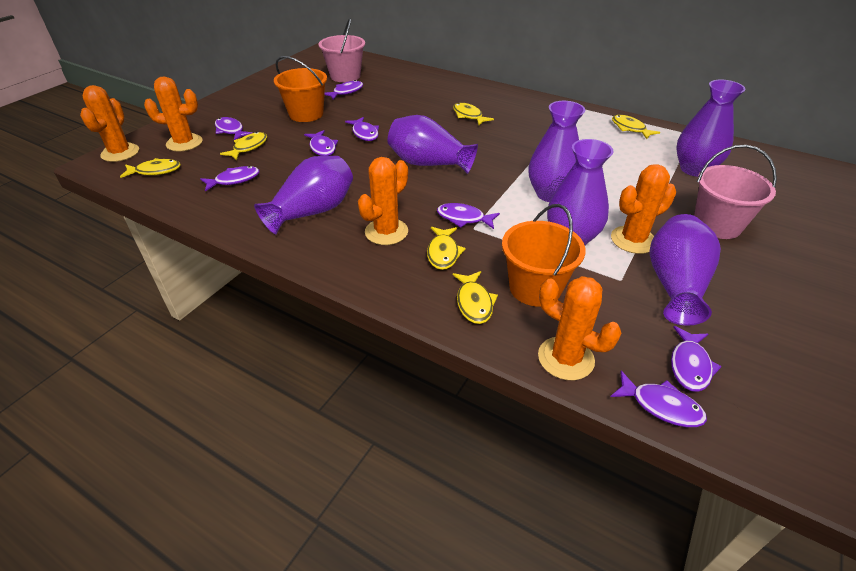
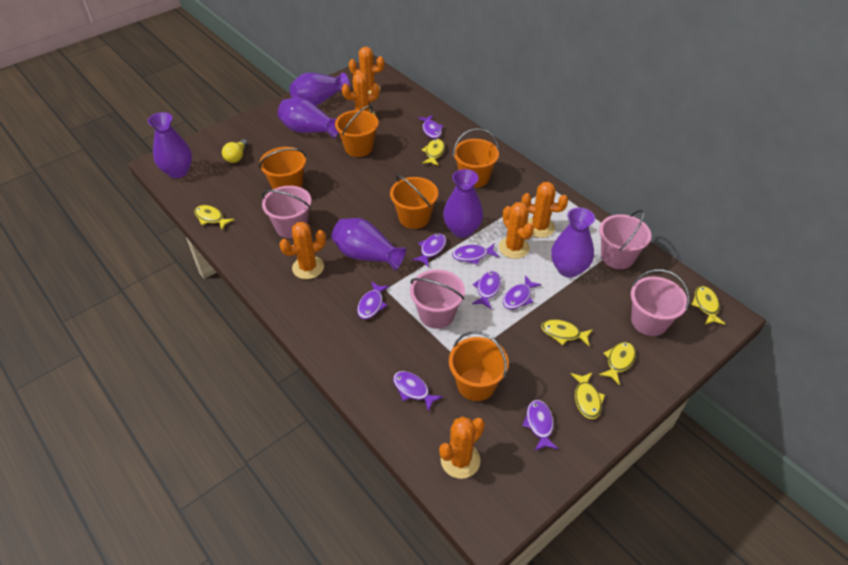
orange bucket: 2 -> 5
orange cactus: 5 -> 6
pink bucket: 2 -> 4
yellow light bulb: 0 -> 1

